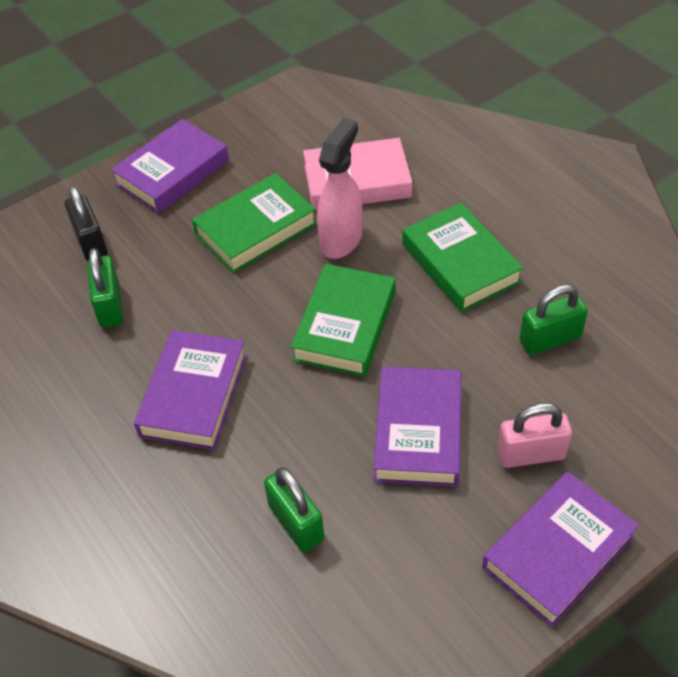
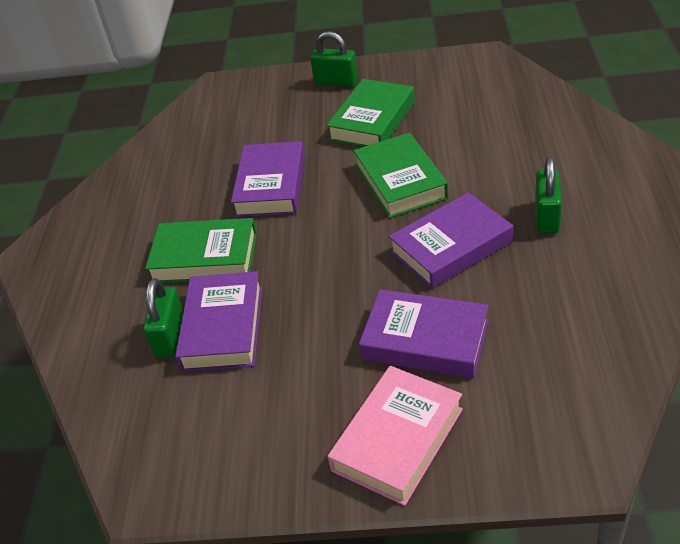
black padlock: 1 -> 0
pink padlock: 1 -> 0
pink spray bottle: 1 -> 0

